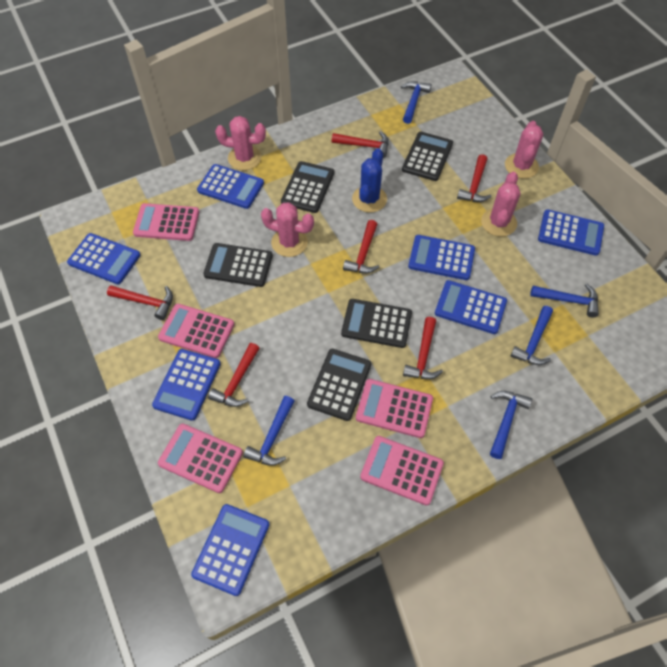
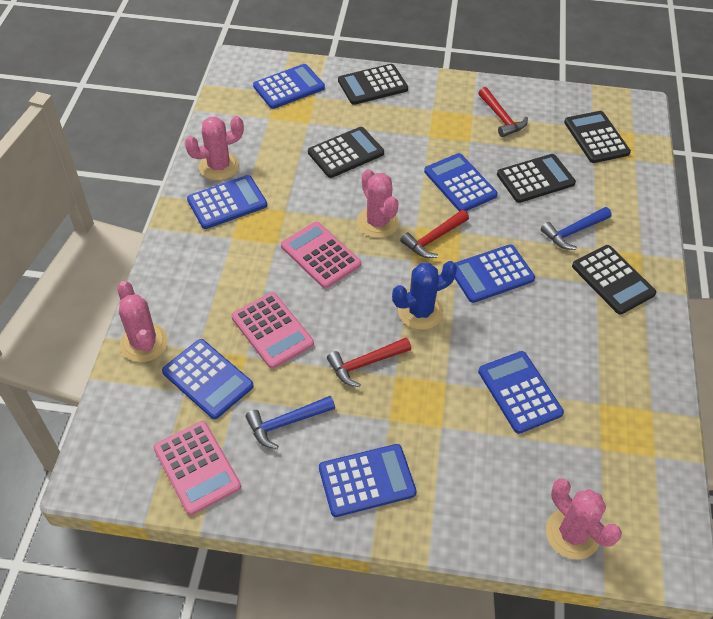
blue hammer: 5 -> 2
pink calculator: 5 -> 3
red hammer: 6 -> 3

